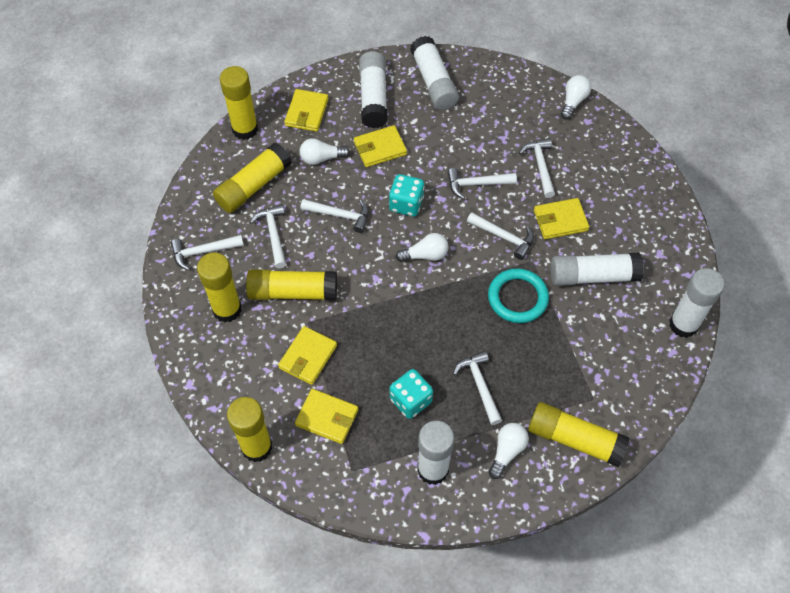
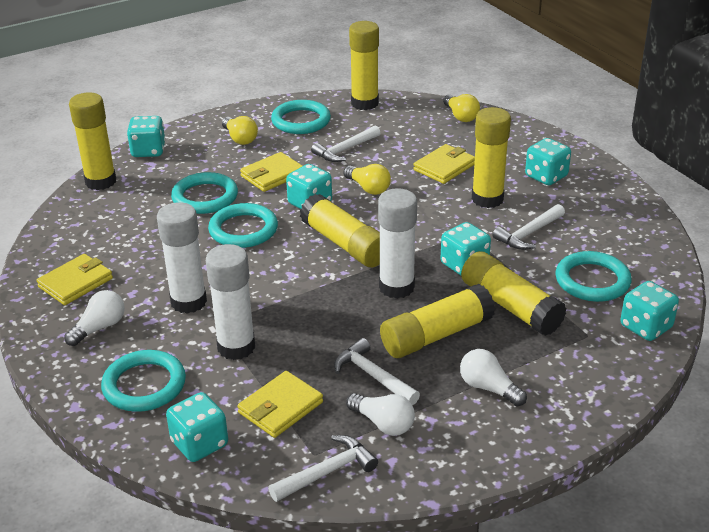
turquoise dice: 2 -> 6
turquoise ring: 1 -> 5
white glue stick: 5 -> 3
white hammer: 7 -> 4
white light bulb: 4 -> 3
yellow light bulb: 0 -> 3
yellow wallet: 5 -> 4

